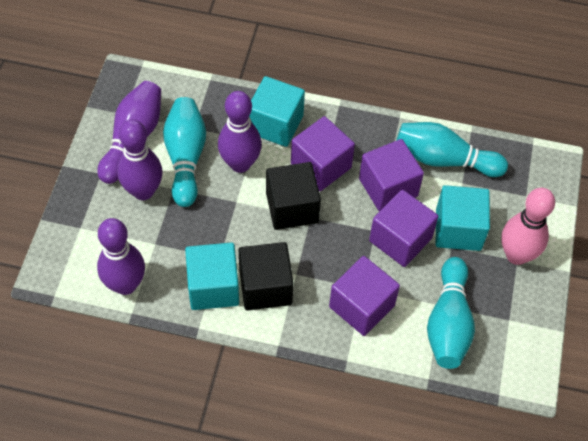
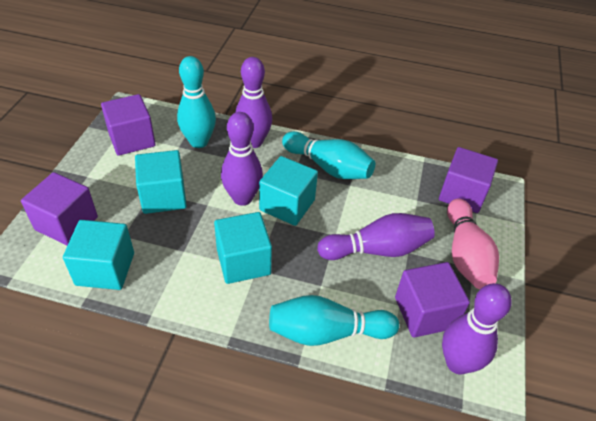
black cube: 2 -> 0
turquoise cube: 3 -> 4

